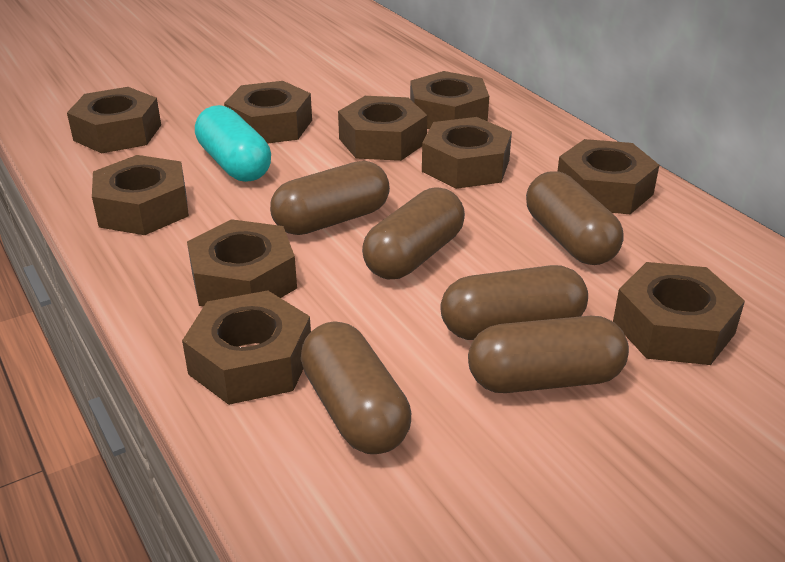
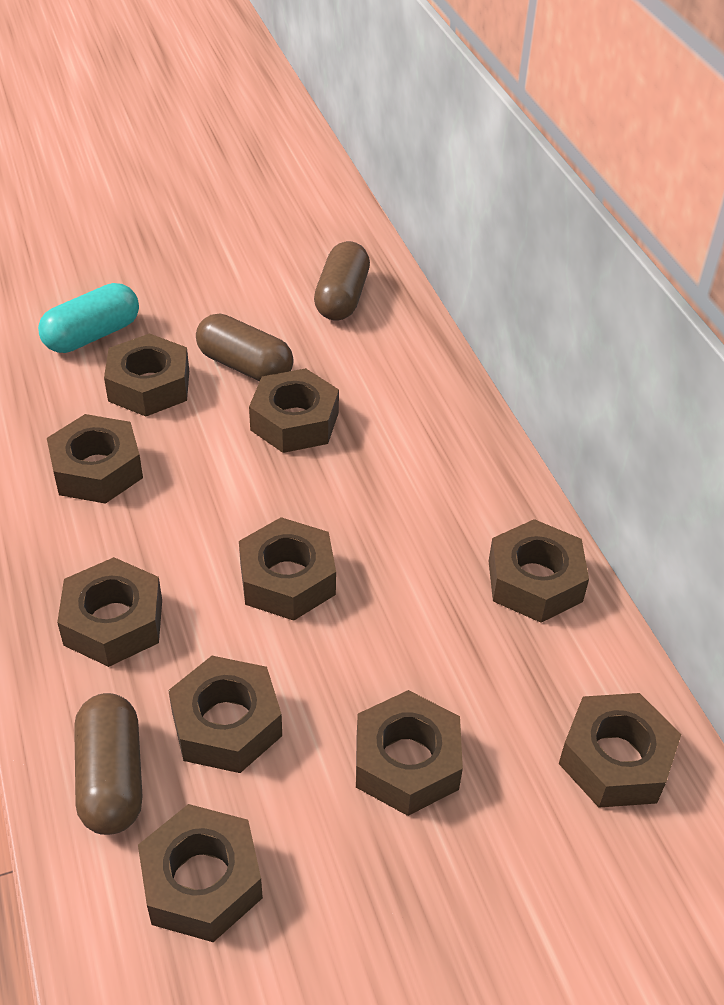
brown capsule: 6 -> 3

